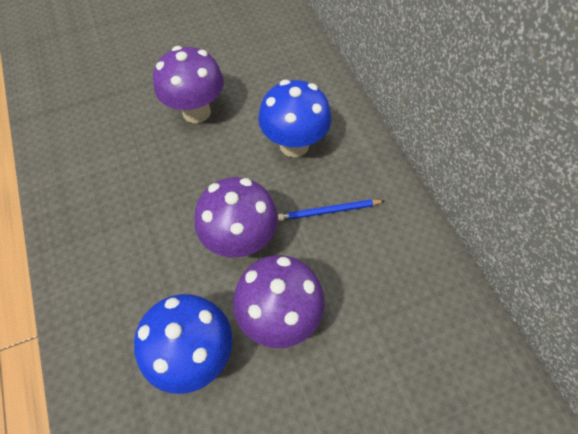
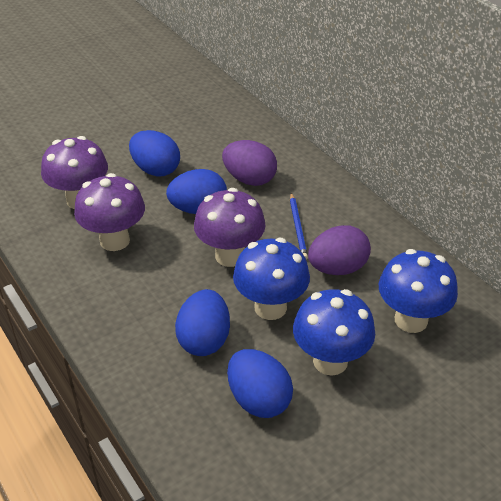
blue egg: 0 -> 4
blue mushroom: 2 -> 3
purple egg: 0 -> 2

